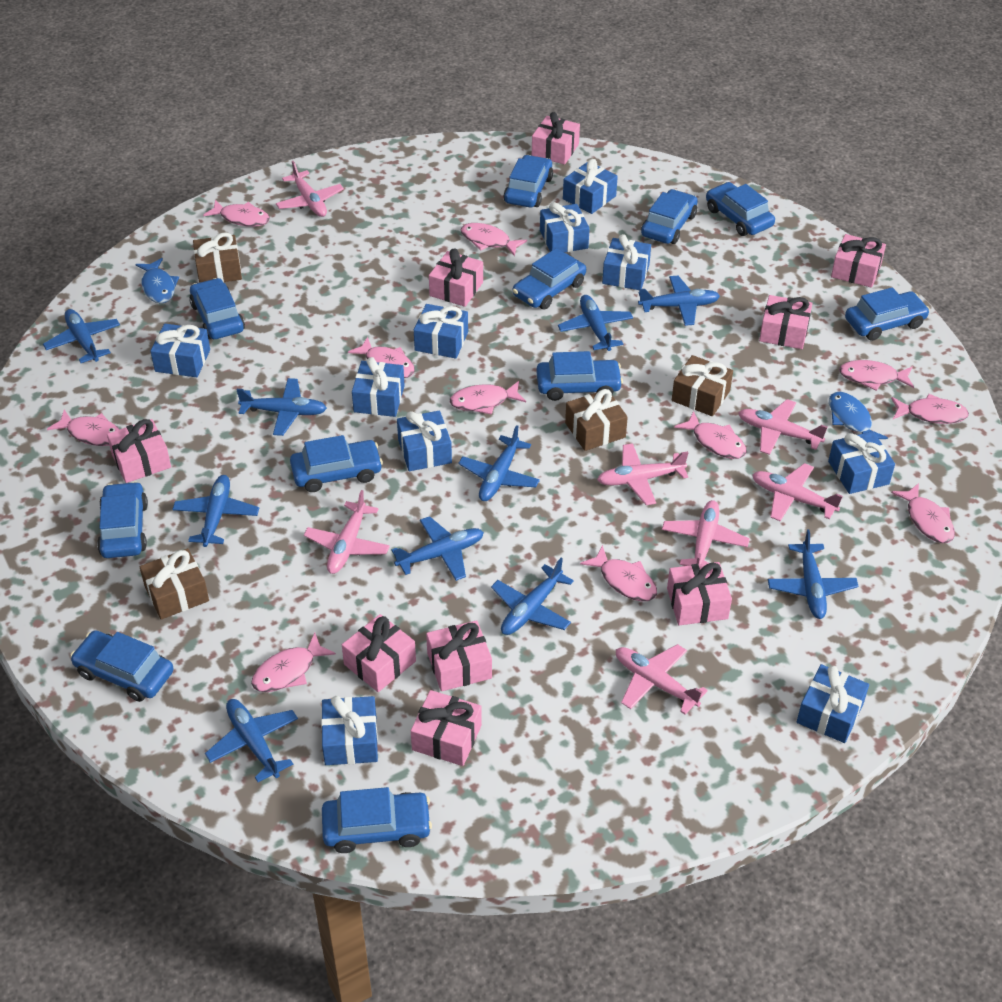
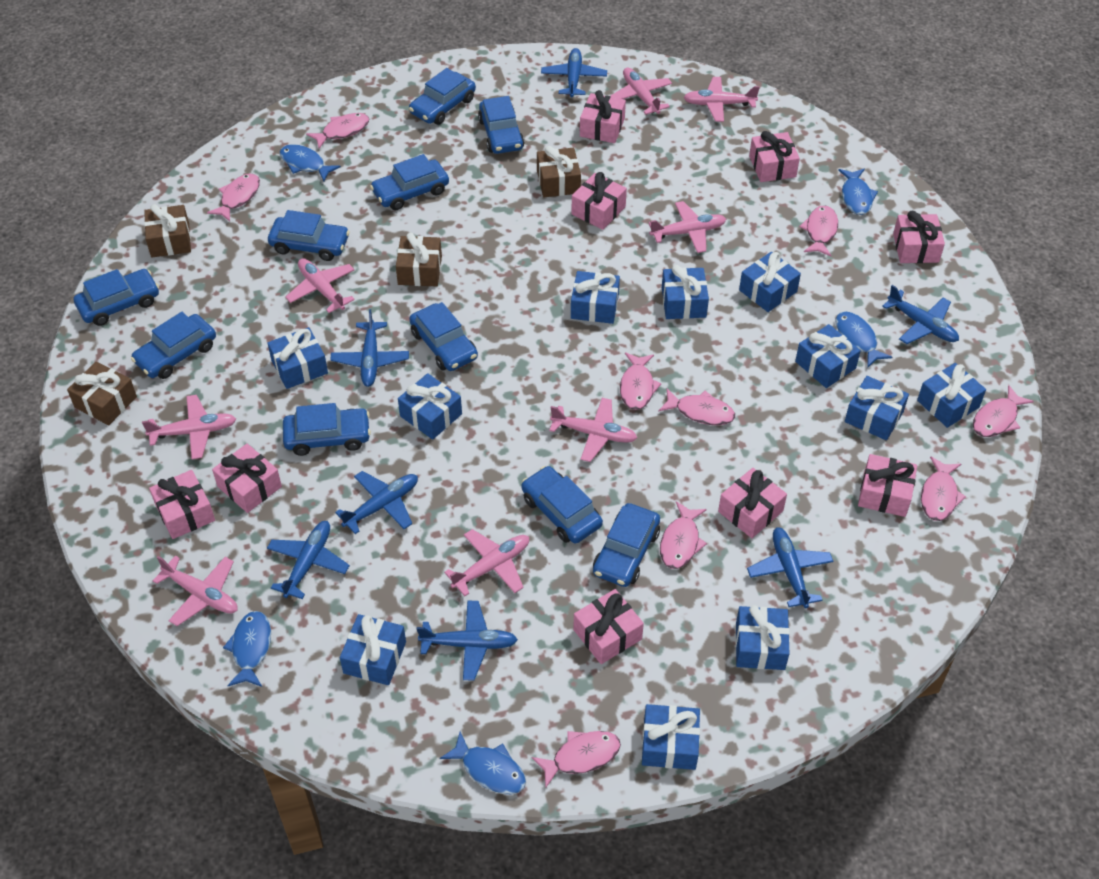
blue car: 11 -> 10
blue fish: 2 -> 5
blue gift: 10 -> 11
blue plane: 10 -> 7
pink fish: 11 -> 9
pink plane: 7 -> 8

